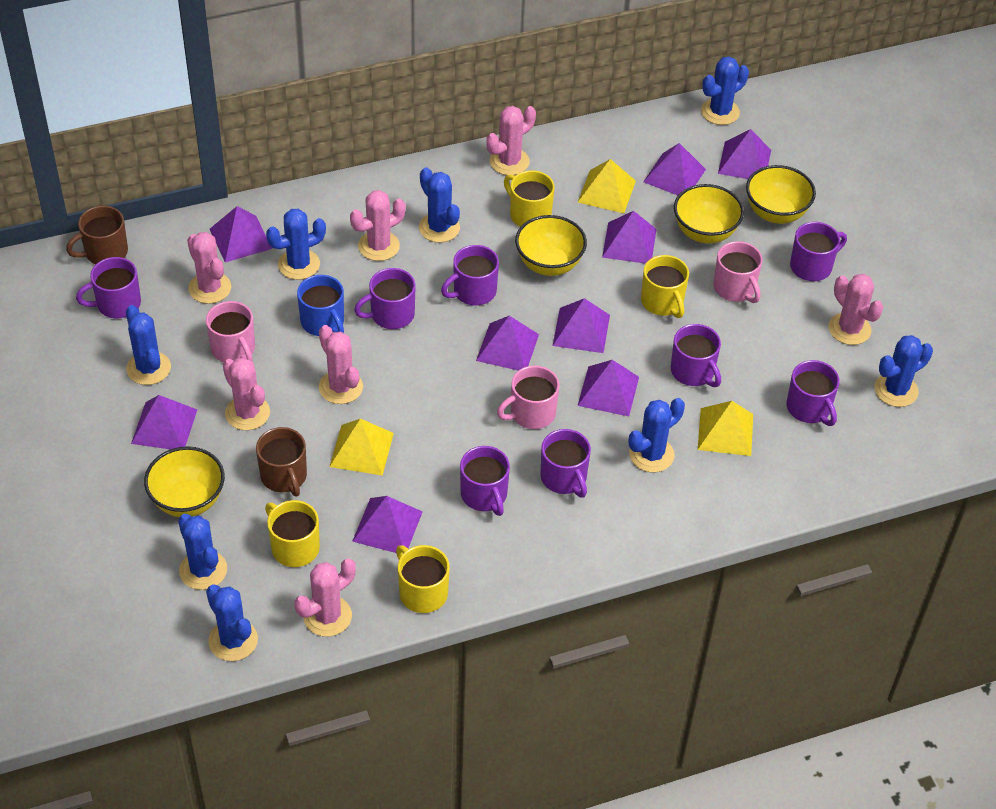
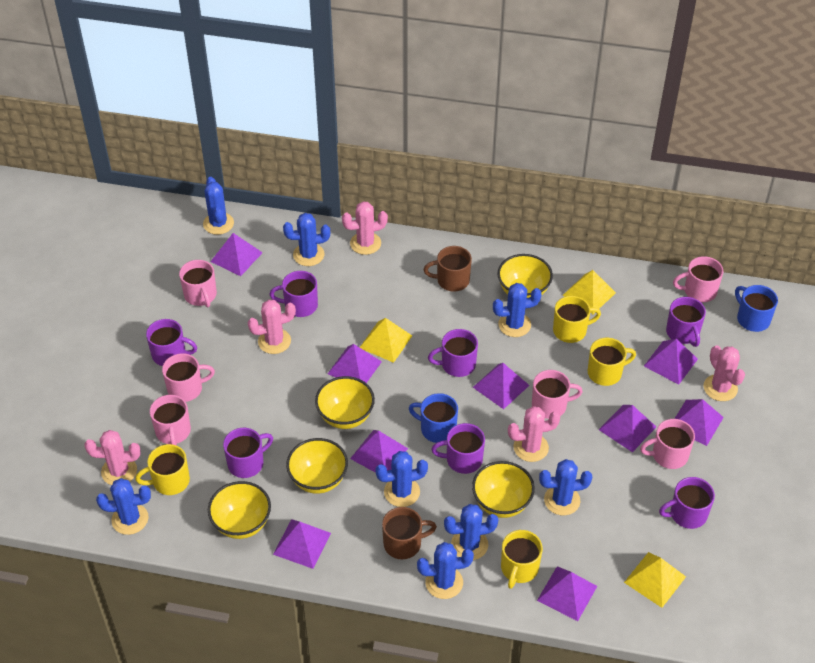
blue mug: 1 -> 2
pink cactus: 7 -> 5
pink mug: 3 -> 6
purple mug: 8 -> 7
yellow bowl: 4 -> 5

